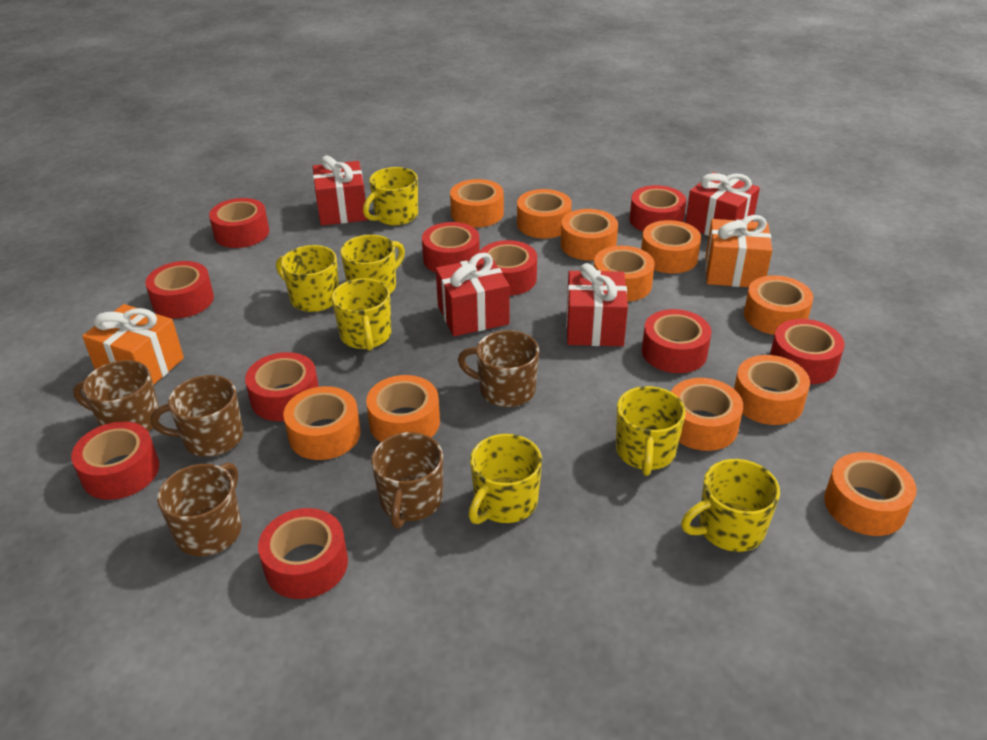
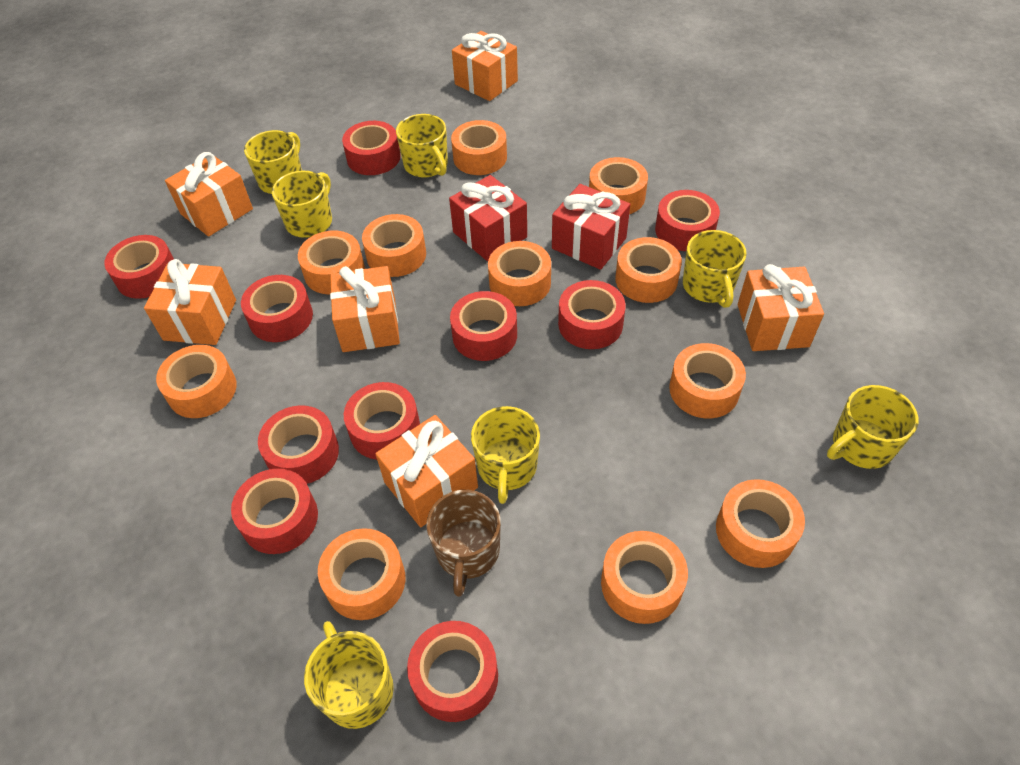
brown mug: 5 -> 1
orange gift: 2 -> 6
red gift: 4 -> 2

